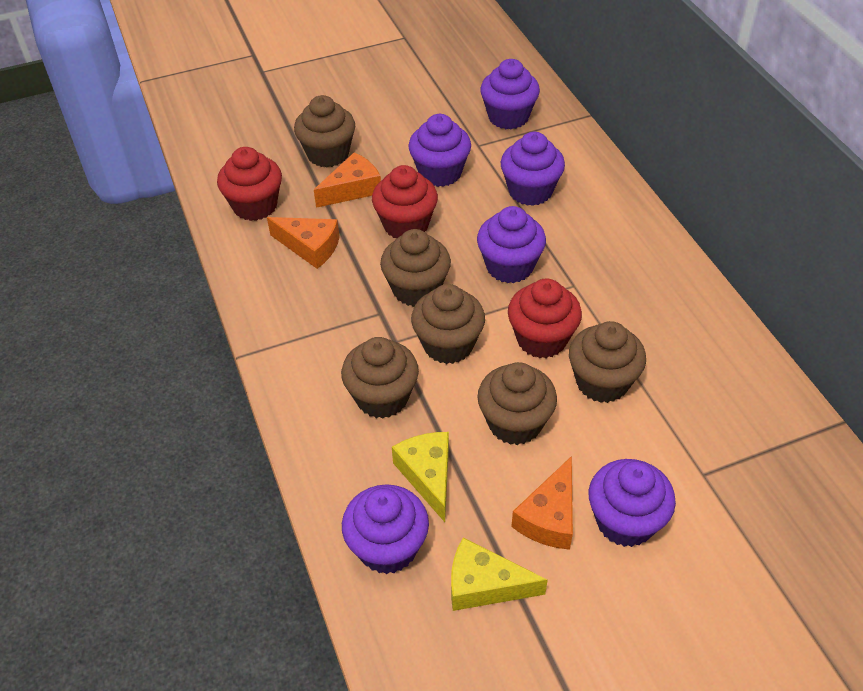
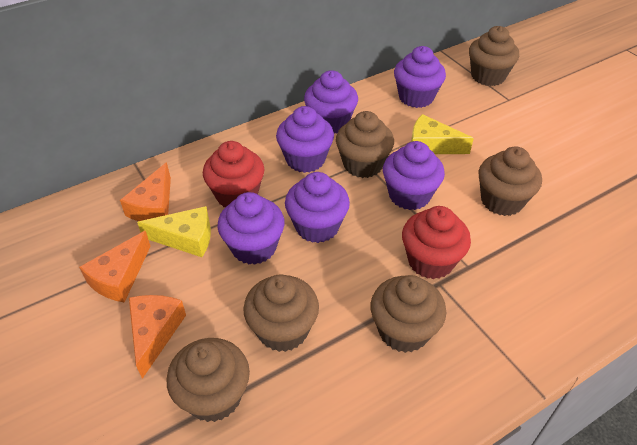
red cupcake: 3 -> 2

